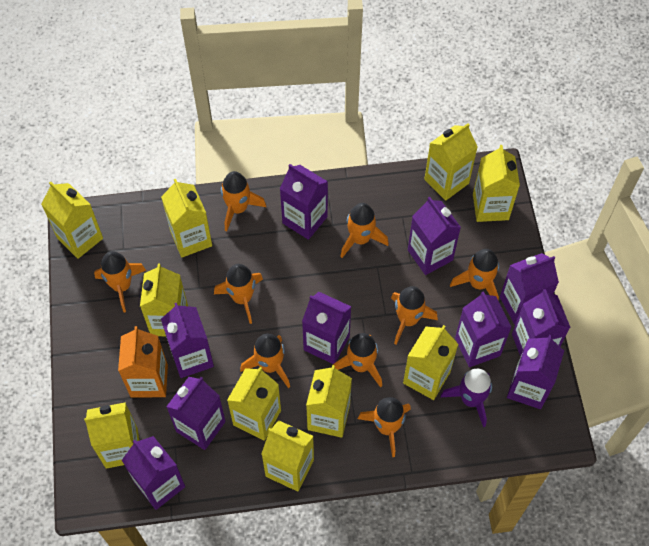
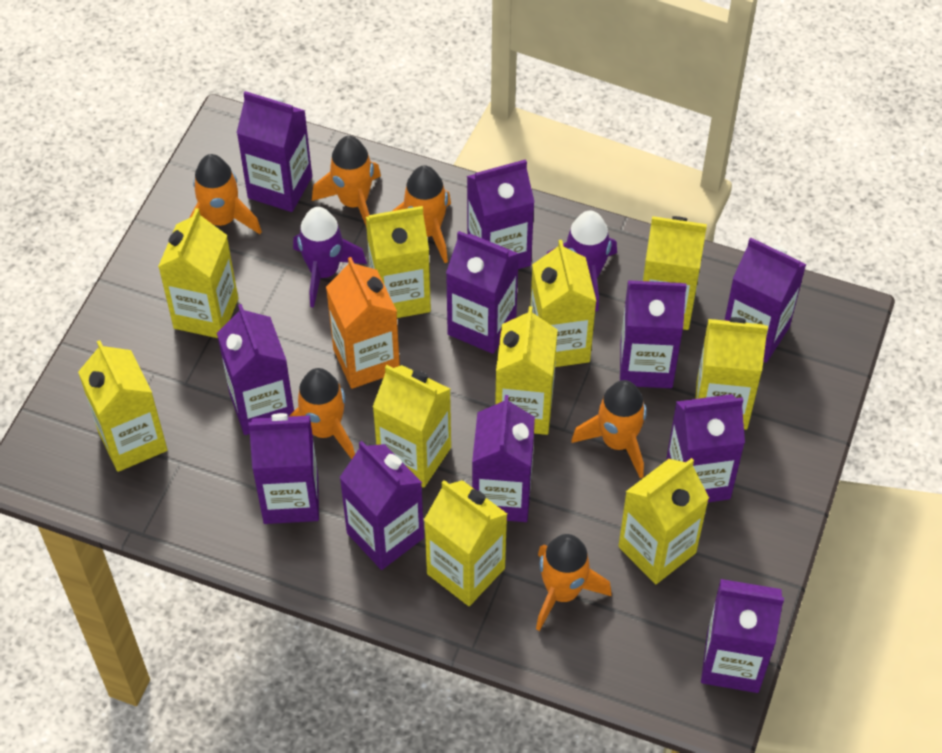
orange rocket: 9 -> 6
purple carton: 10 -> 11
purple rocket: 1 -> 2

